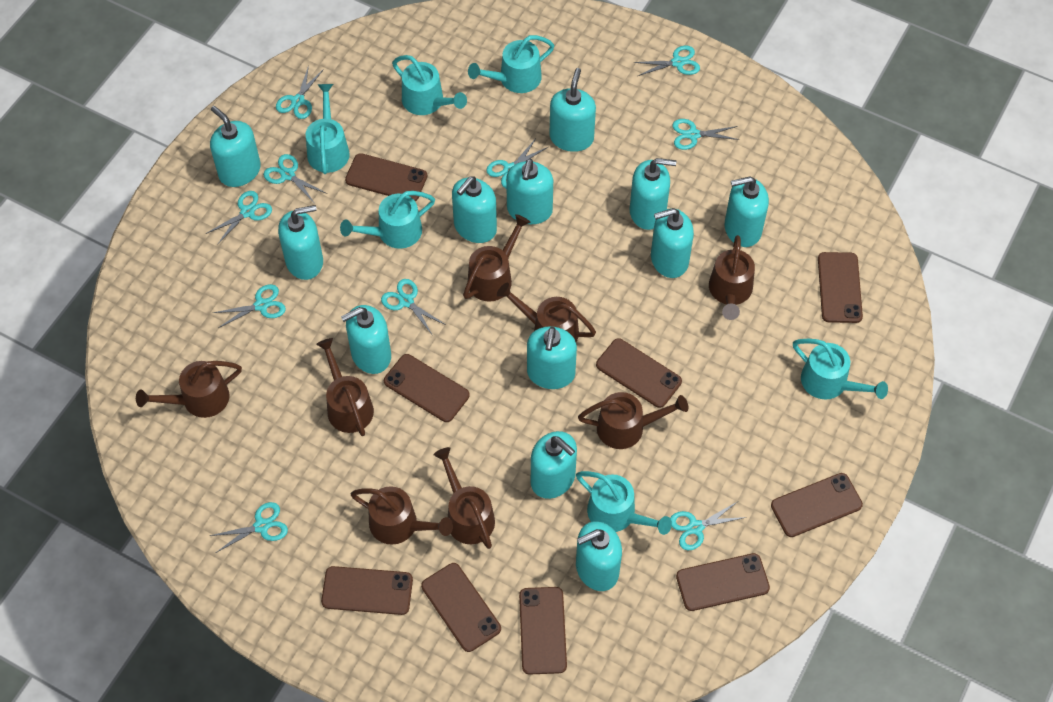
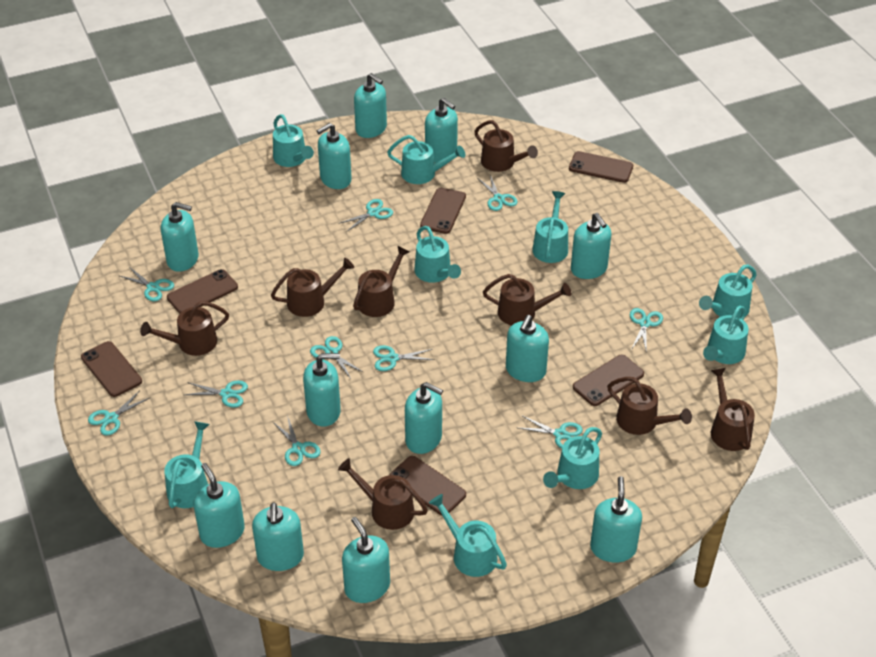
brown phone: 9 -> 6
turquoise watering can: 6 -> 9

